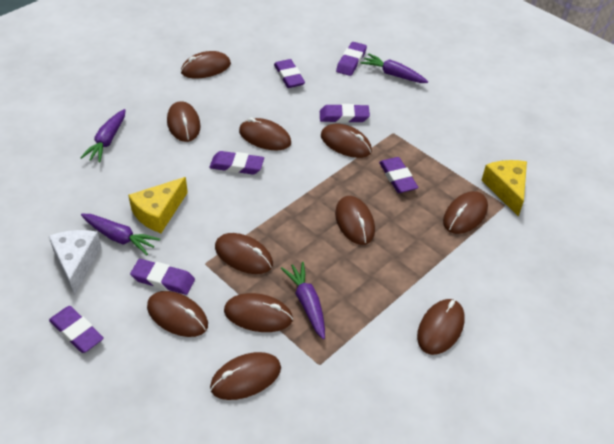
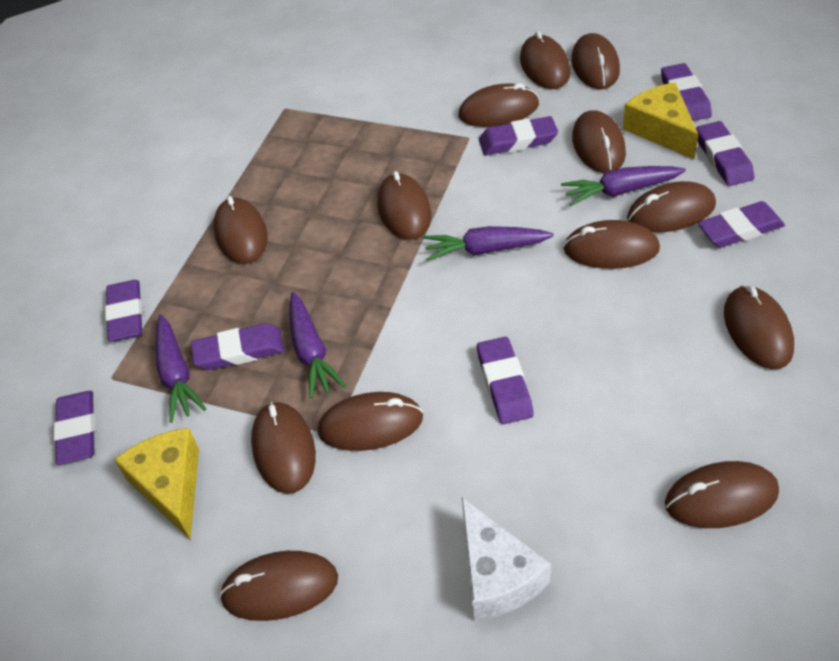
brown mouse: 11 -> 13
purple eraser: 7 -> 8

